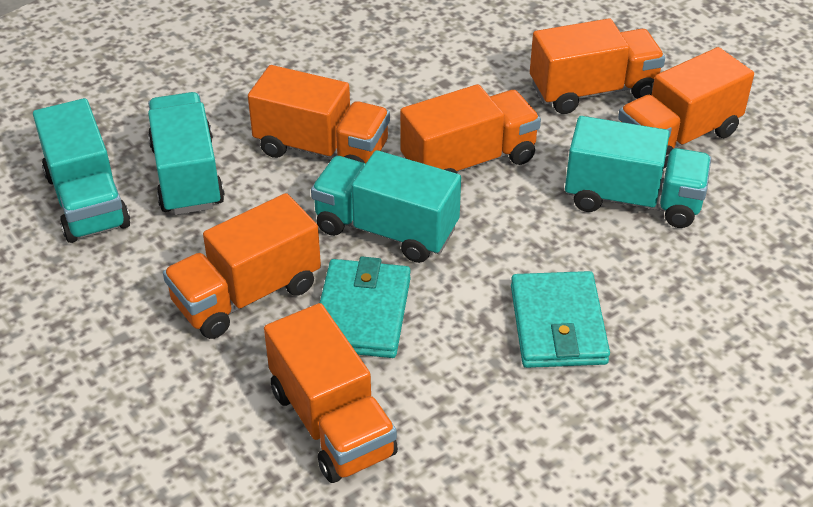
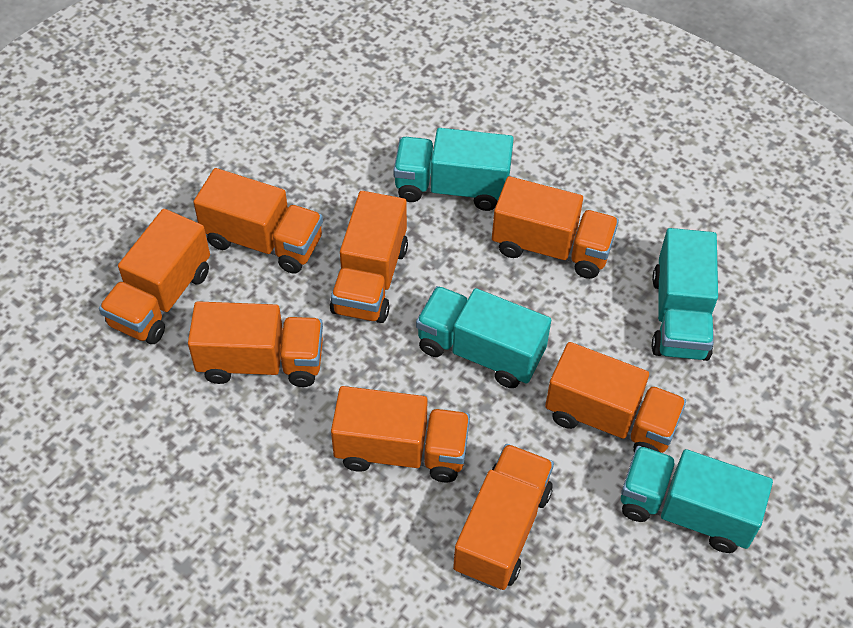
orange truck: 6 -> 8
turquoise wallet: 2 -> 0

